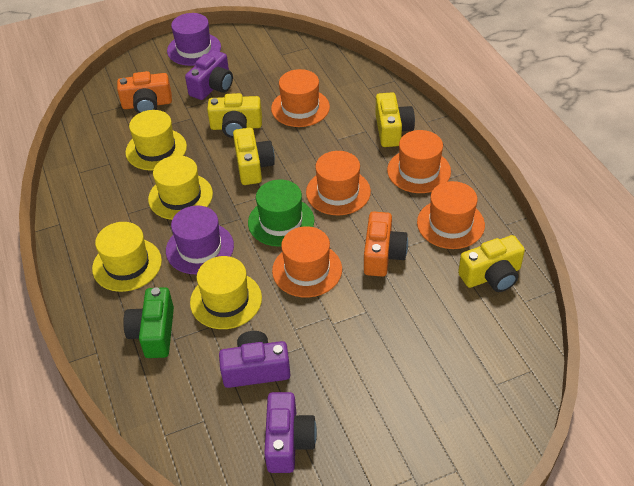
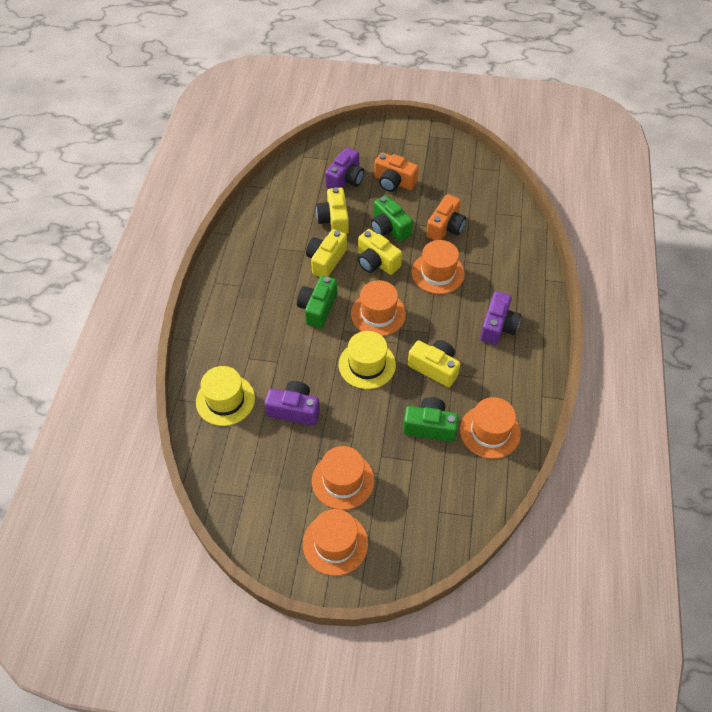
green camera: 1 -> 3
green hat: 1 -> 0
purple hat: 2 -> 0
yellow hat: 4 -> 2

